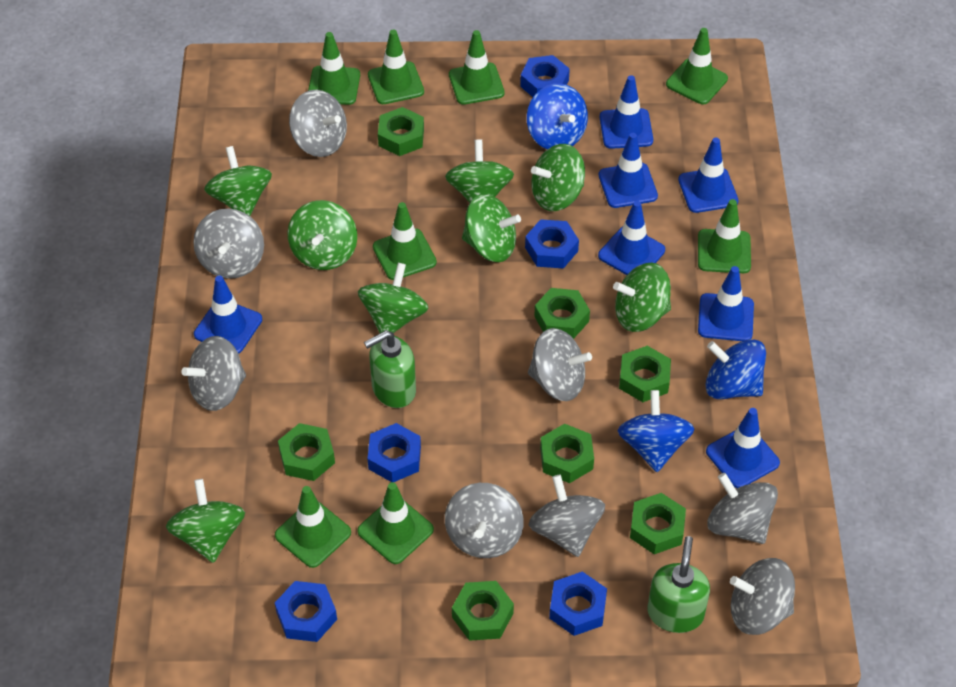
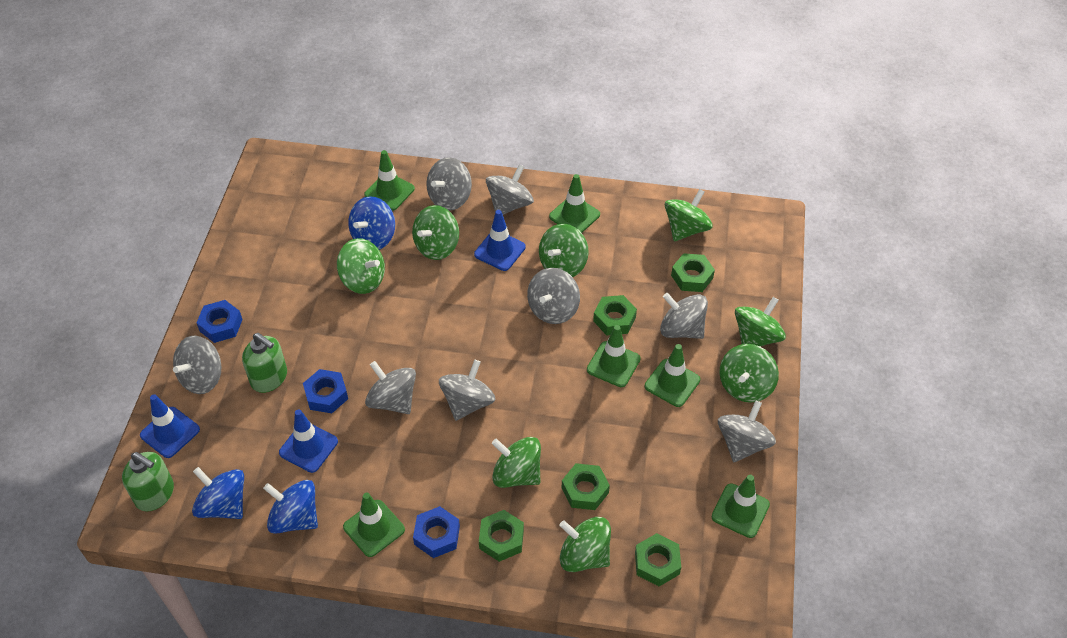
blue nut: 5 -> 3
blue traffic cone: 7 -> 3
green nut: 7 -> 5
green traffic cone: 8 -> 6

